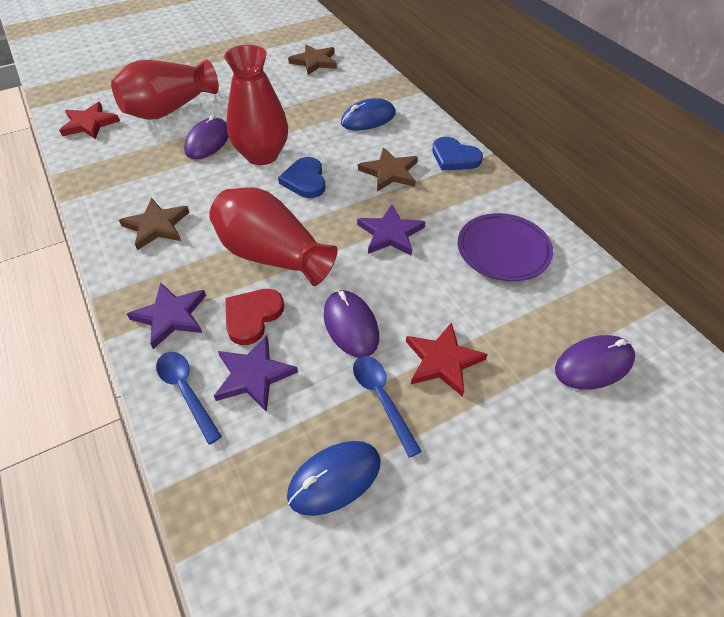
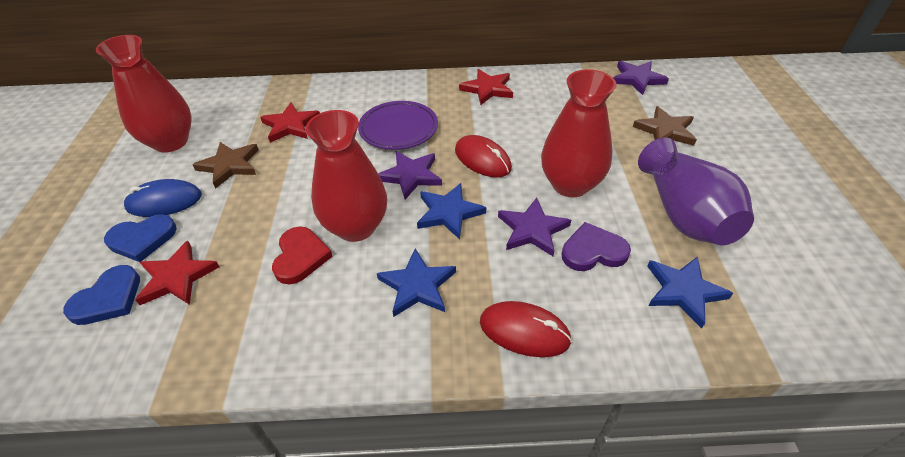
blue mouse: 2 -> 1
blue spoon: 2 -> 0
blue star: 0 -> 3
brown star: 3 -> 2
purple heart: 0 -> 1
purple mouse: 3 -> 0
purple vase: 0 -> 1
red mouse: 0 -> 2
red star: 2 -> 3

